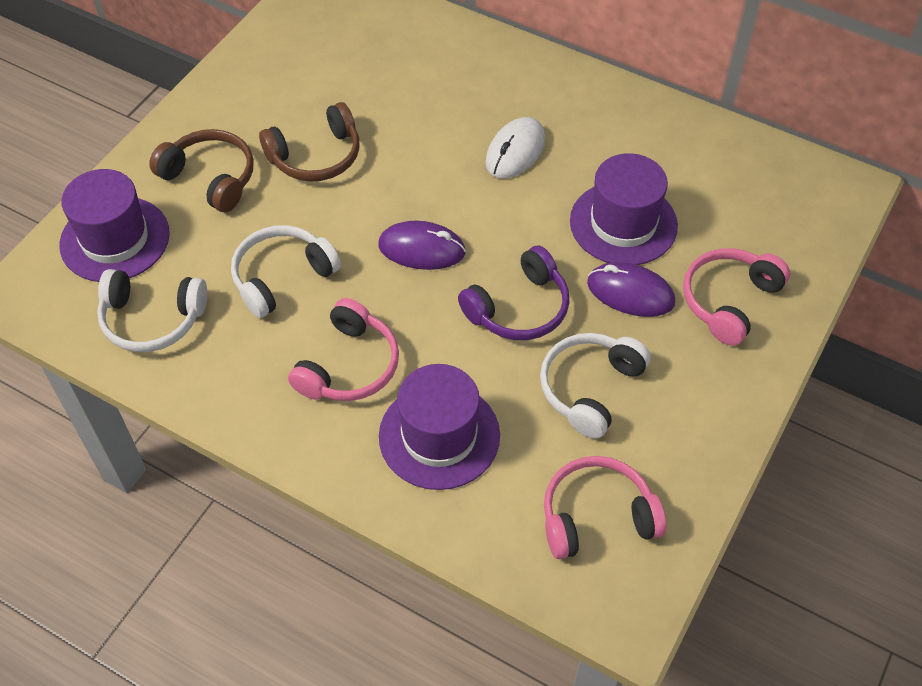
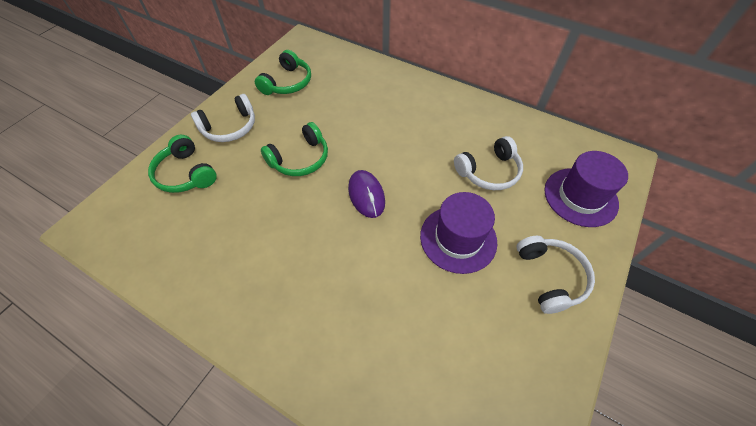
brown headphones: 2 -> 0
green headphones: 0 -> 3
pink headphones: 3 -> 0
purple hat: 3 -> 2
purple headphones: 1 -> 0
purple mouse: 2 -> 1
white mouse: 1 -> 0

